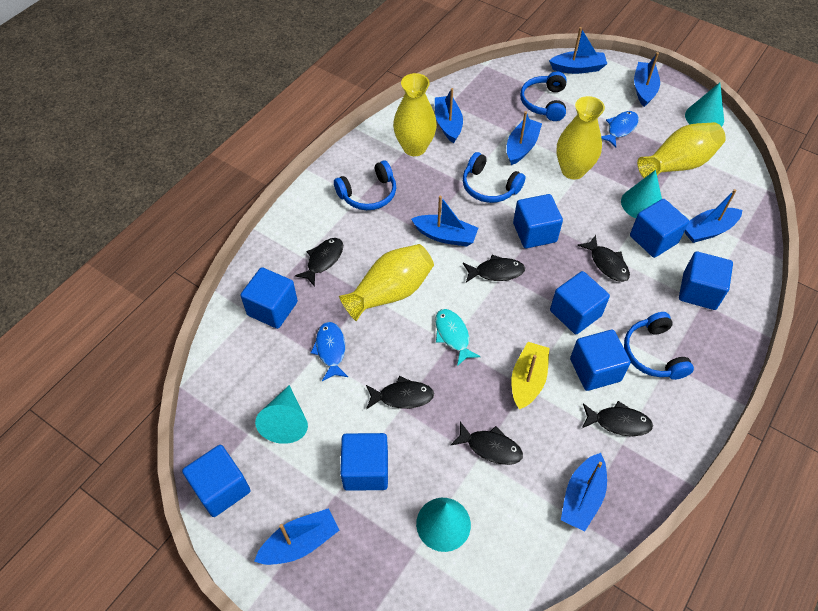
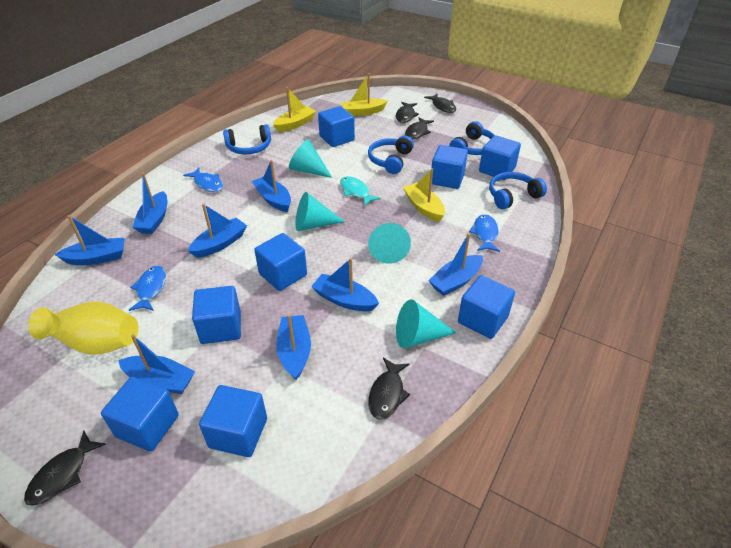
black fish: 6 -> 5
blue fish: 2 -> 3
yellow boat: 1 -> 3
yellow vase: 4 -> 1

